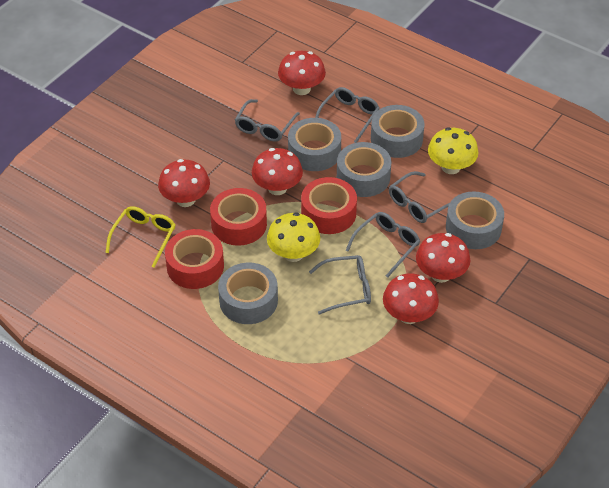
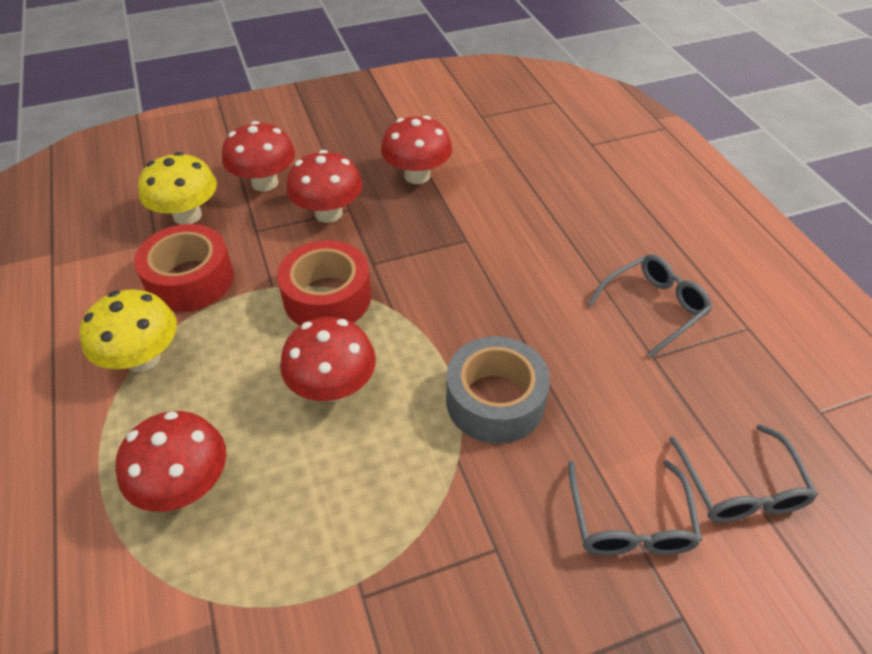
grey glasses: 5 -> 3
grey tape: 5 -> 1
red tape: 3 -> 2
yellow glasses: 1 -> 0

